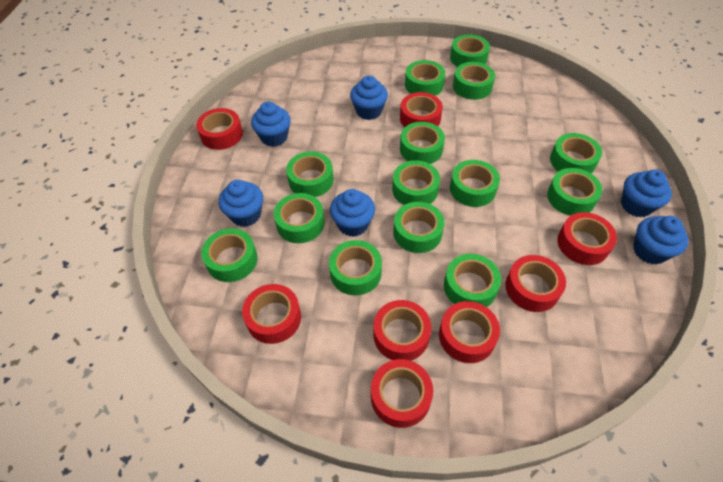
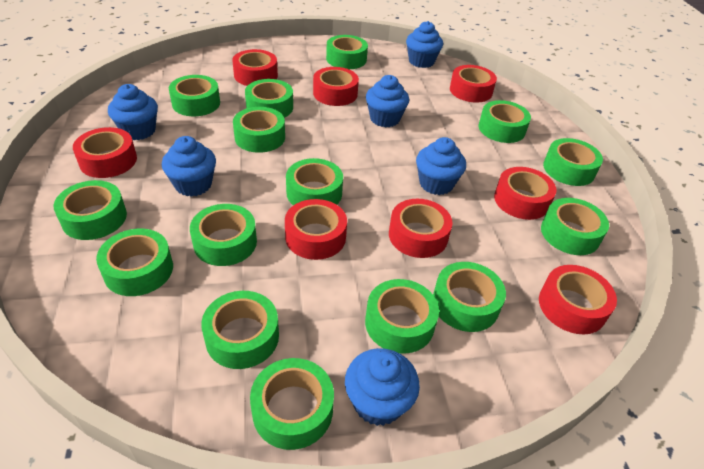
green tape: 14 -> 15

